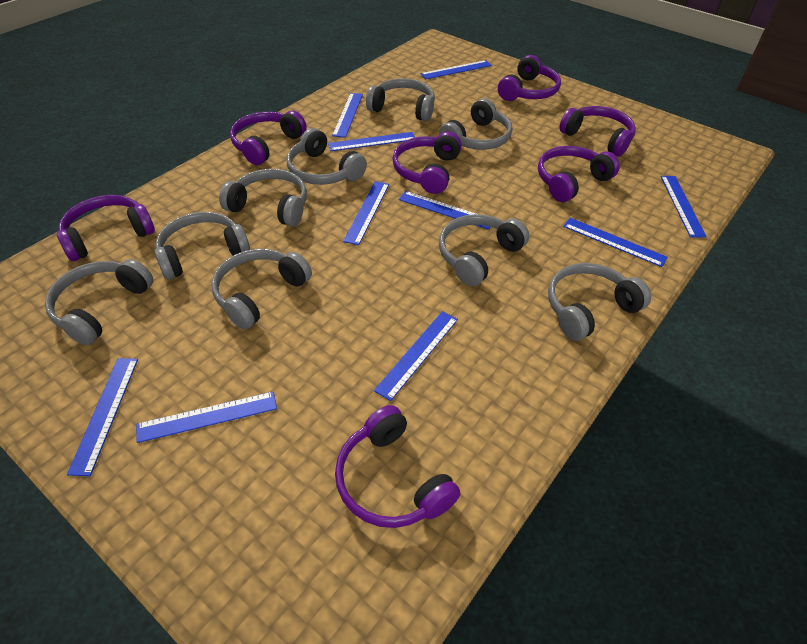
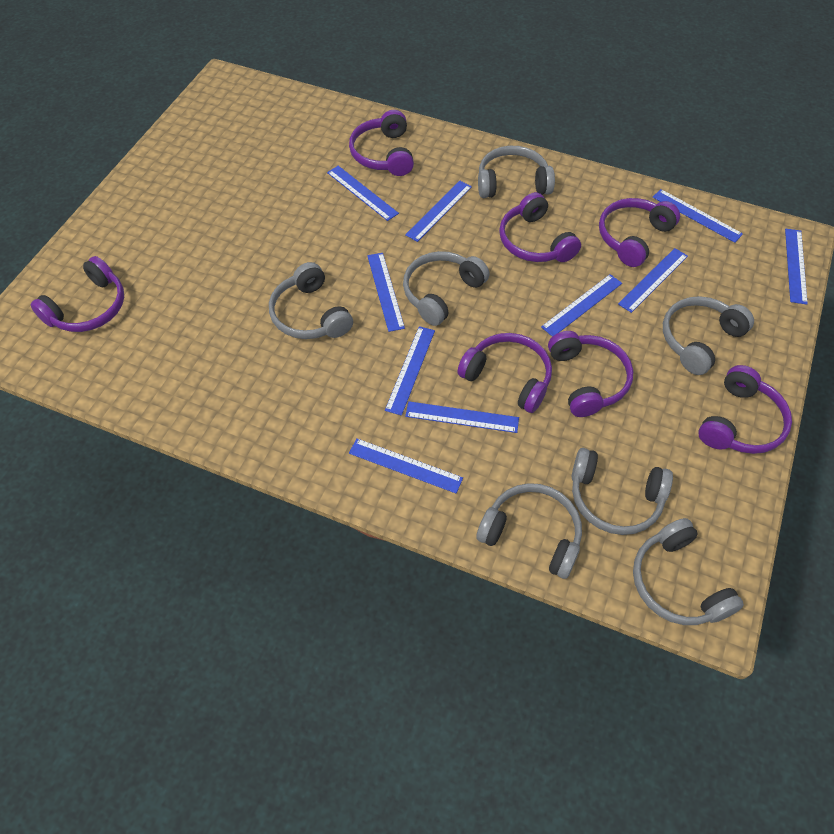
grey headphones: 9 -> 7

